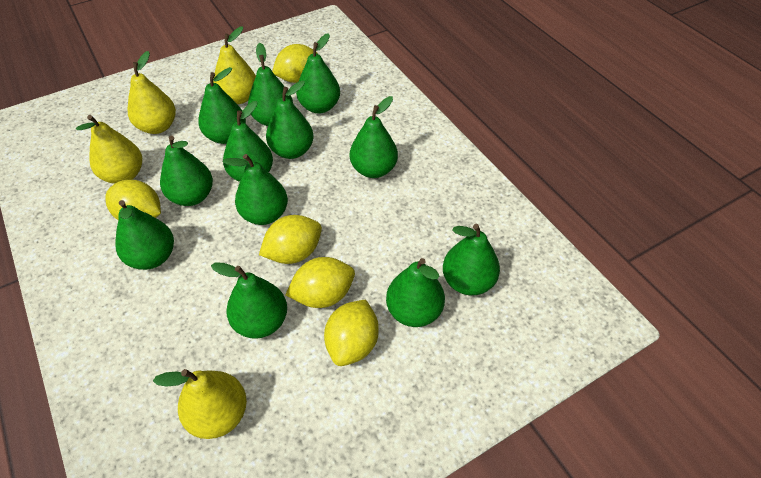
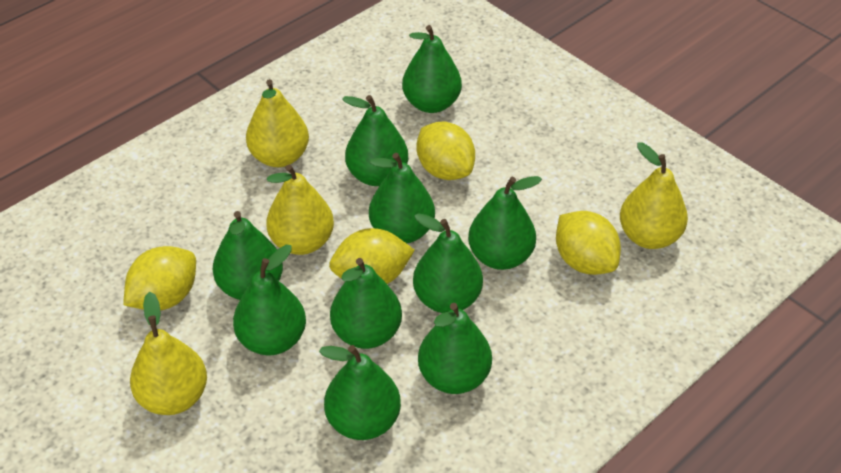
green pear: 12 -> 10
yellow lemon: 5 -> 4

